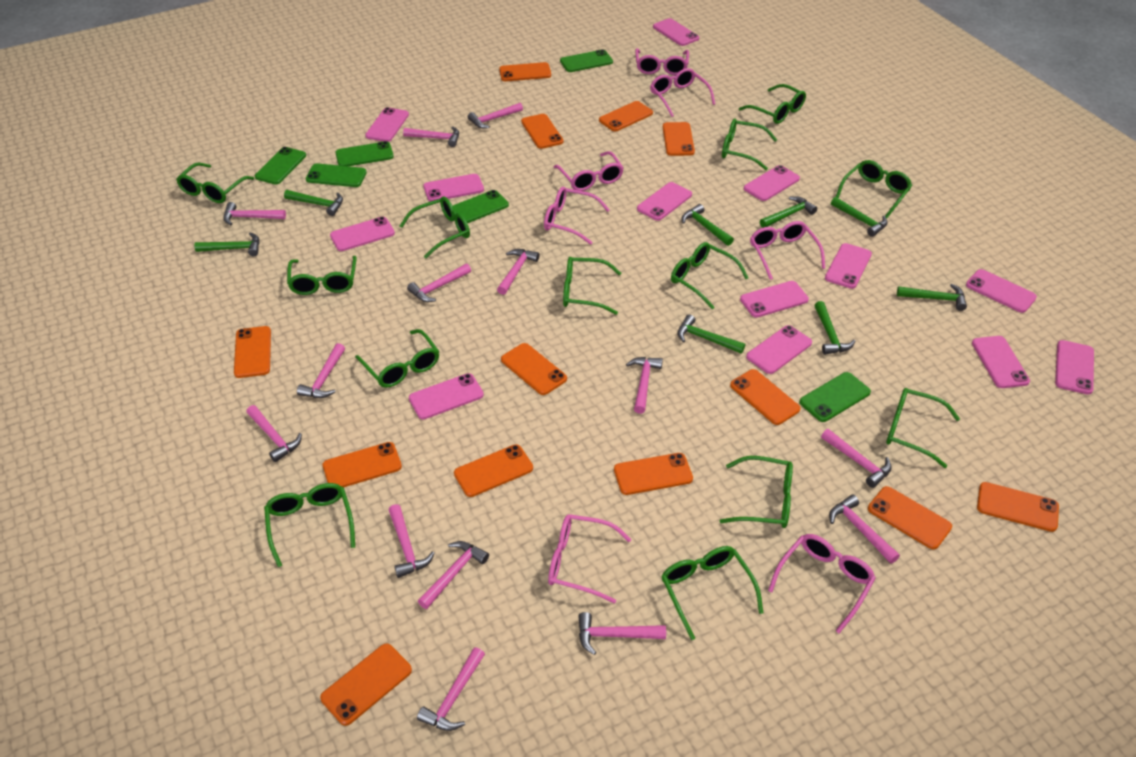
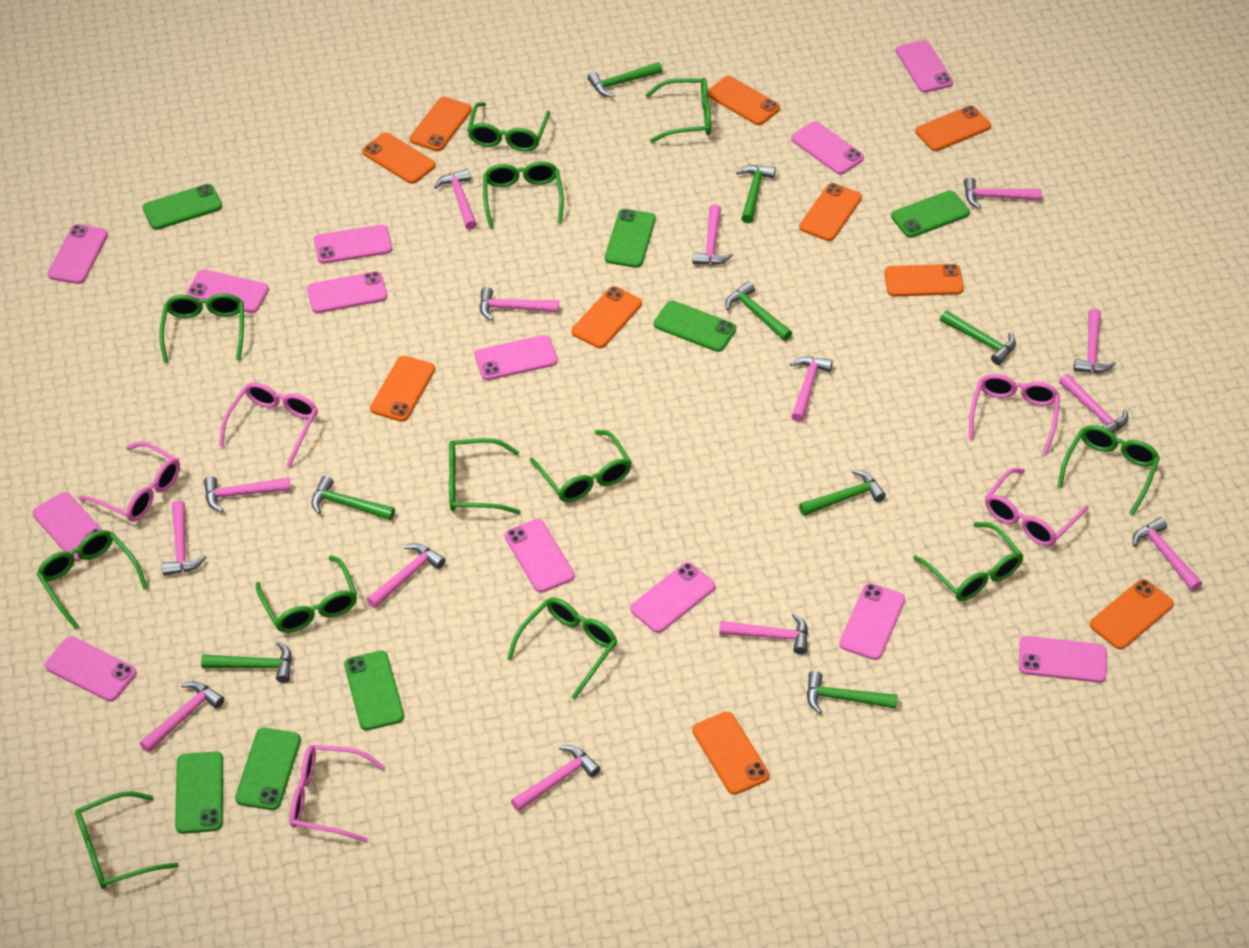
green glasses: 13 -> 12
green phone: 6 -> 7
orange phone: 13 -> 10
pink glasses: 7 -> 5

